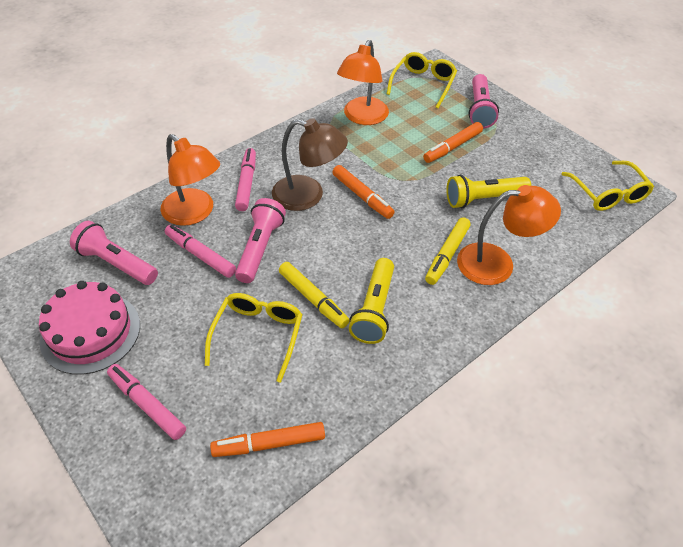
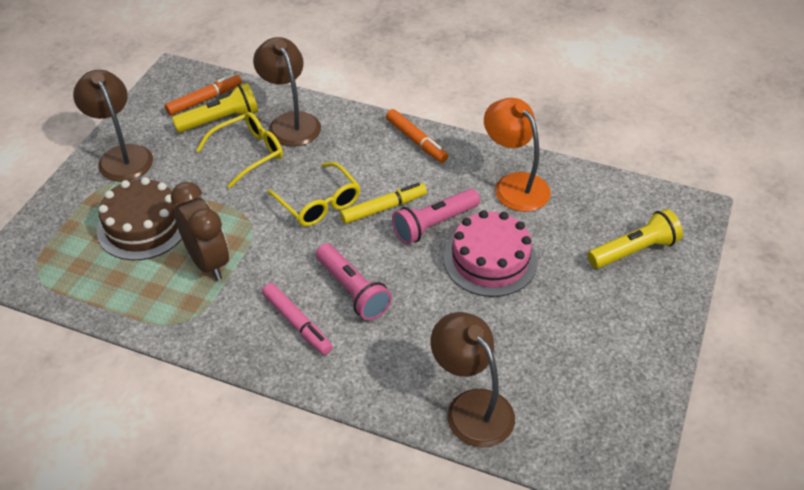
brown cake: 0 -> 1
brown clock: 0 -> 1
brown lamp: 1 -> 3
orange lamp: 3 -> 1
orange marker: 3 -> 2
pink flashlight: 3 -> 2
pink marker: 3 -> 1
yellow glasses: 3 -> 2
yellow marker: 2 -> 1

